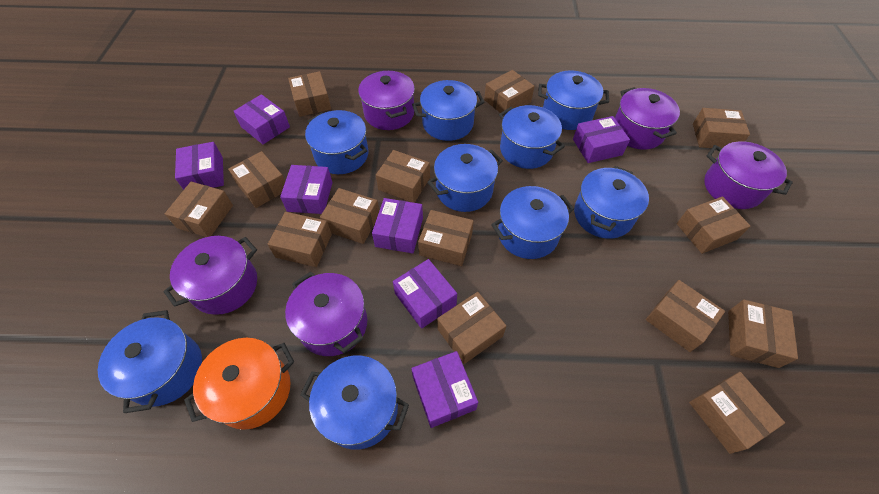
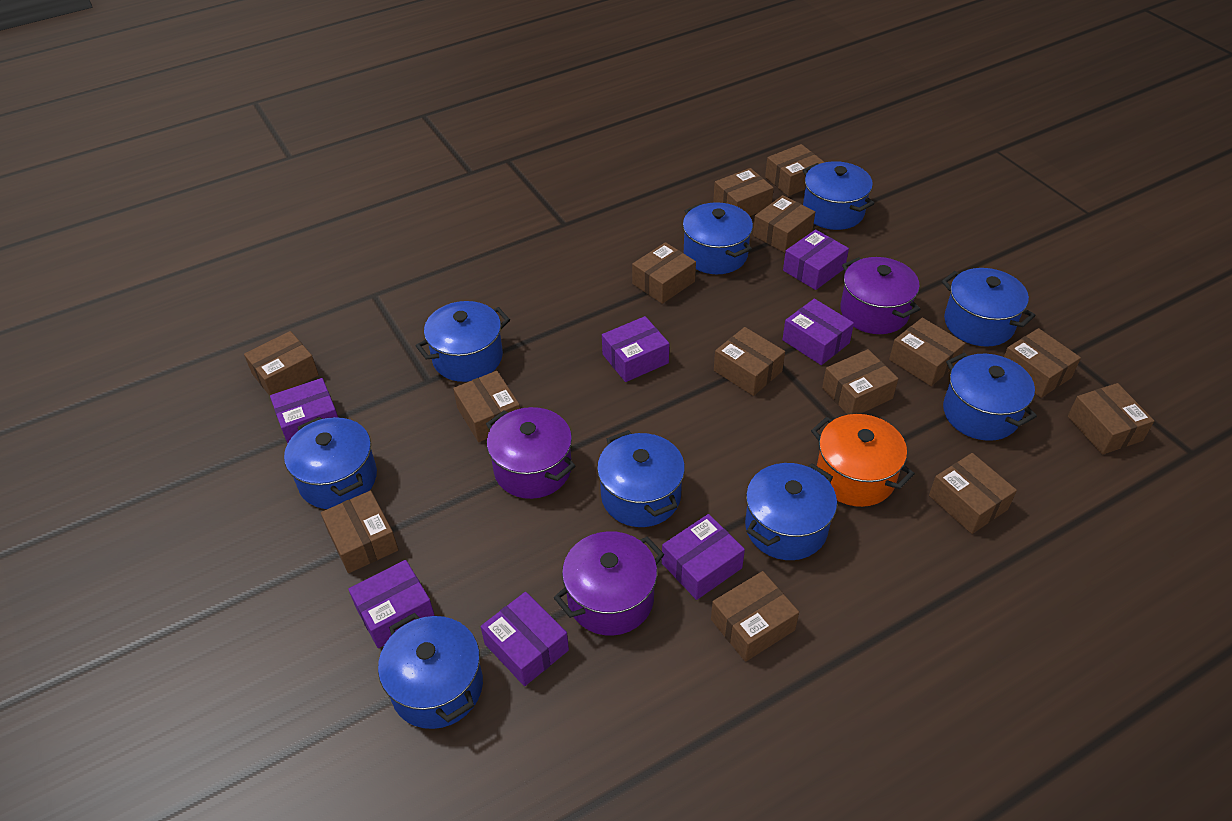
purple pot: 5 -> 3

